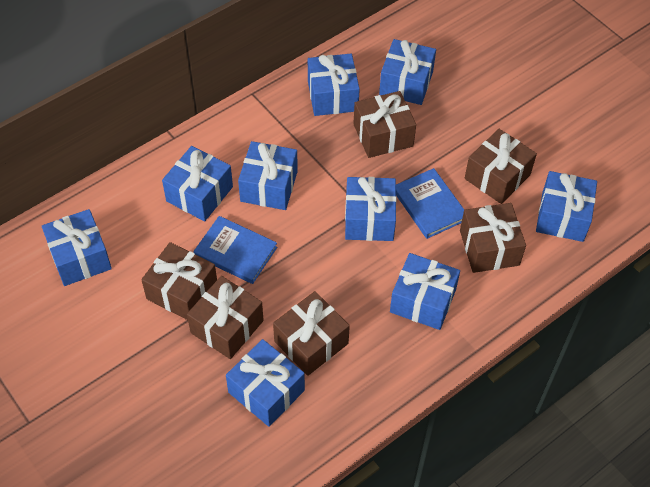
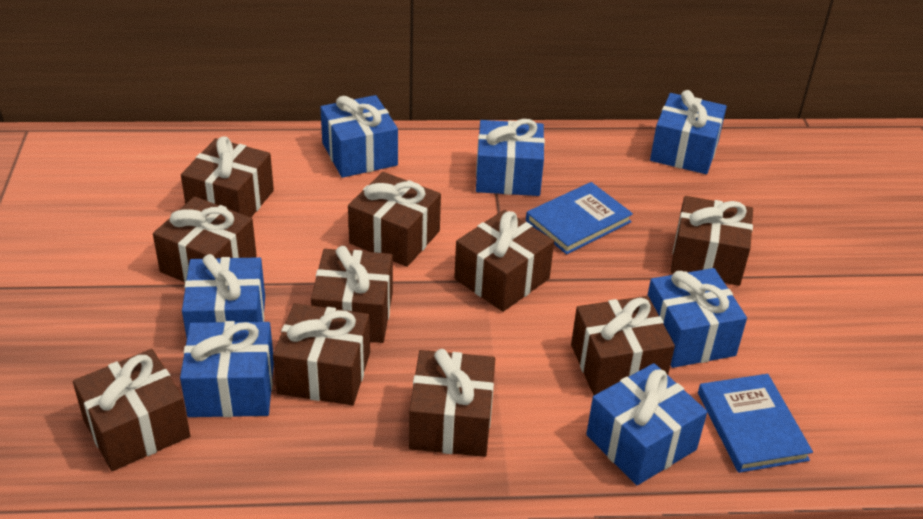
blue gift: 9 -> 7
brown gift: 6 -> 10

